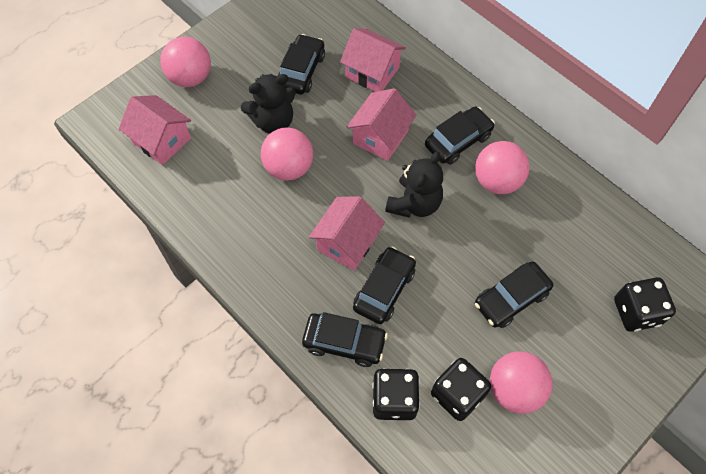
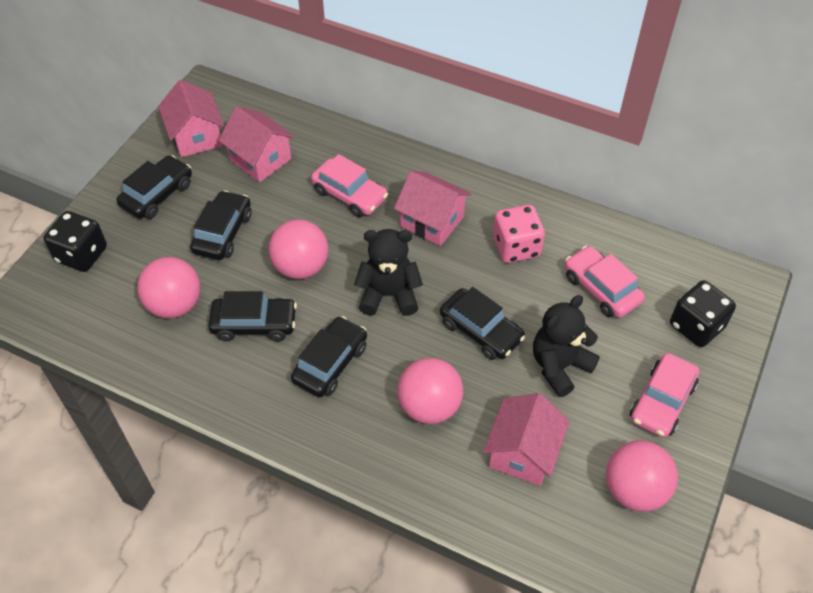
black dice: 3 -> 2
pink car: 0 -> 3
pink dice: 0 -> 1

